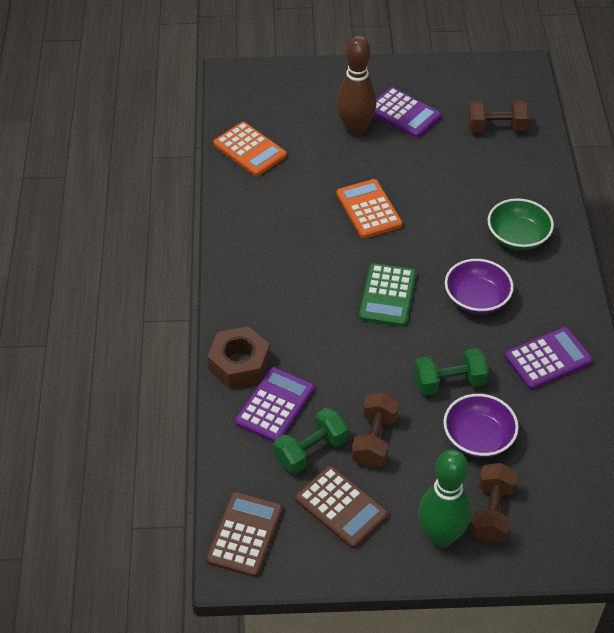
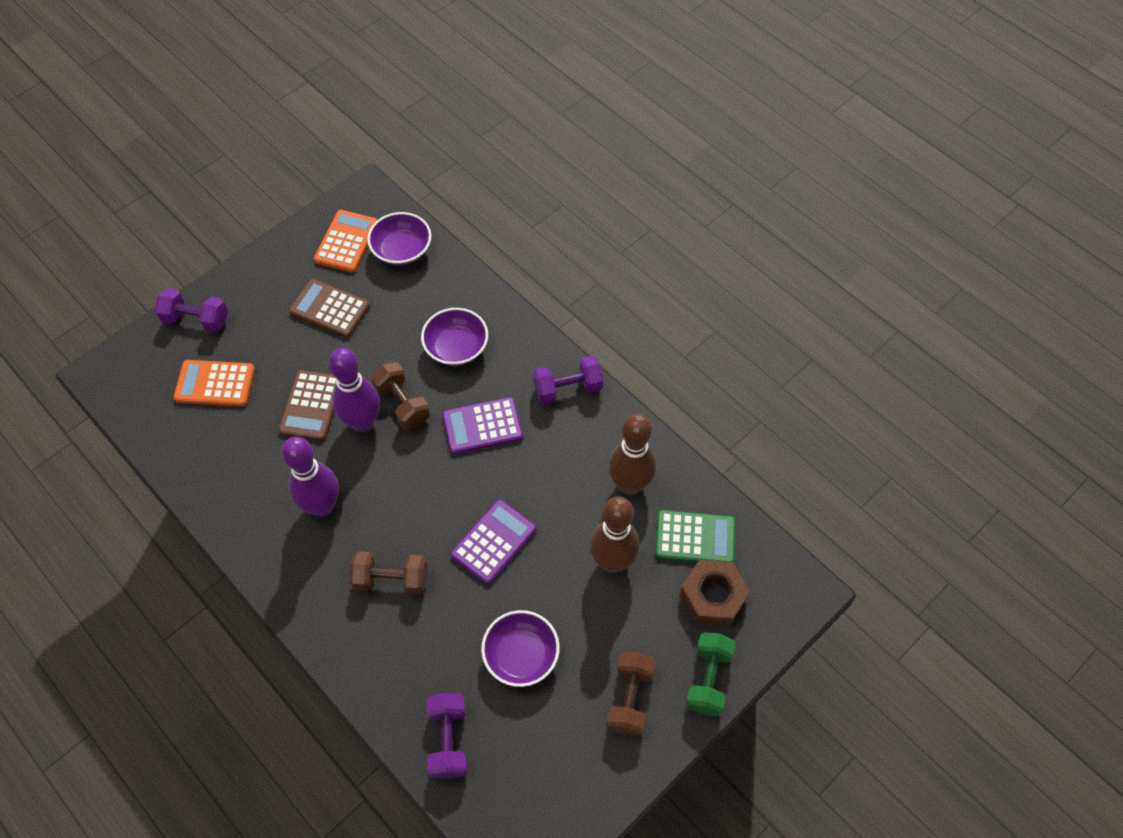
brown bowling pin: 1 -> 2
green bowl: 1 -> 0
green bowling pin: 1 -> 0
green dumbbell: 2 -> 1
purple bowl: 2 -> 3
purple bowling pin: 0 -> 2
purple calculator: 3 -> 2
purple dumbbell: 0 -> 3

